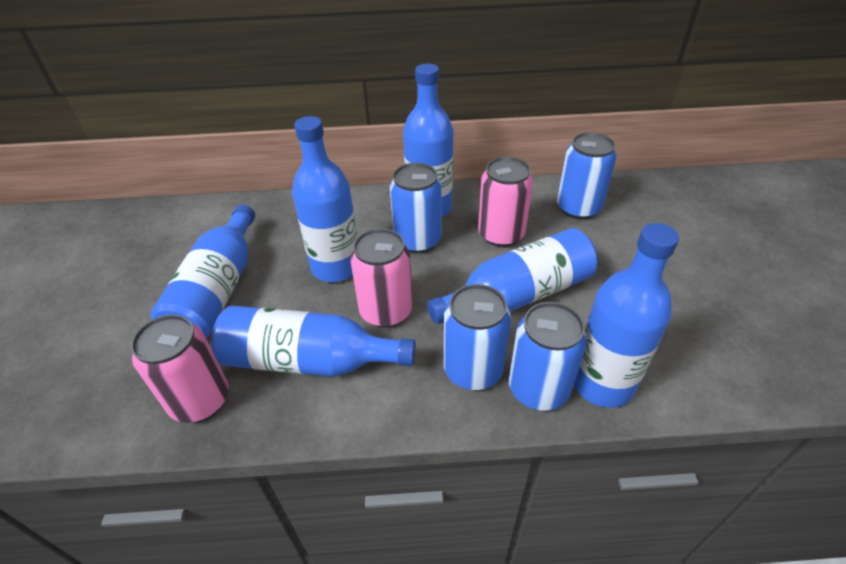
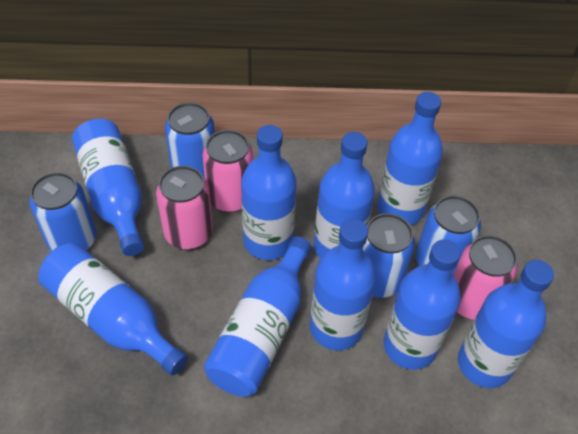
blue bottle: 6 -> 9

